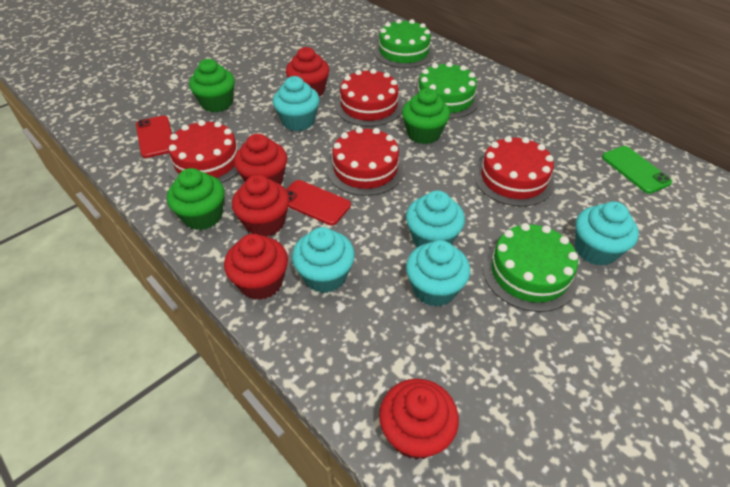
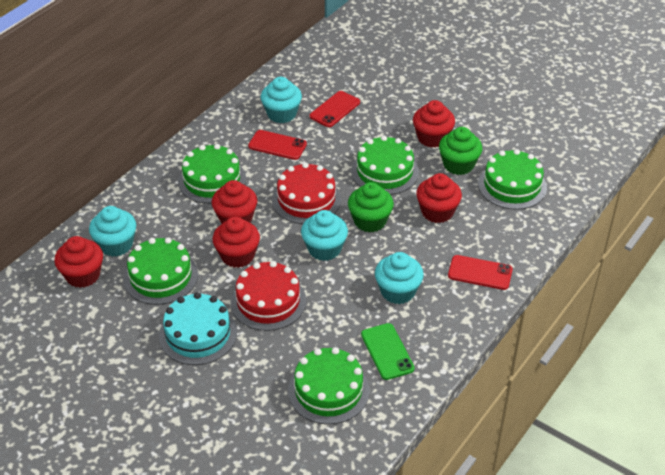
green cake: 3 -> 5
green cupcake: 3 -> 2
red cake: 4 -> 2
red phone: 2 -> 3
turquoise cake: 0 -> 1
turquoise cupcake: 5 -> 4

